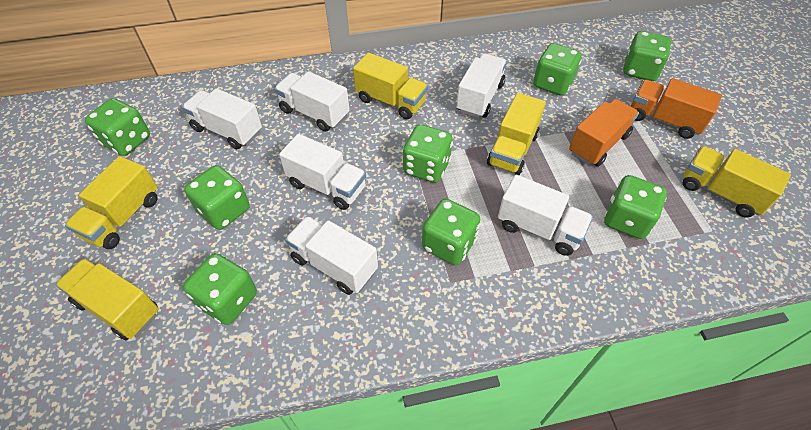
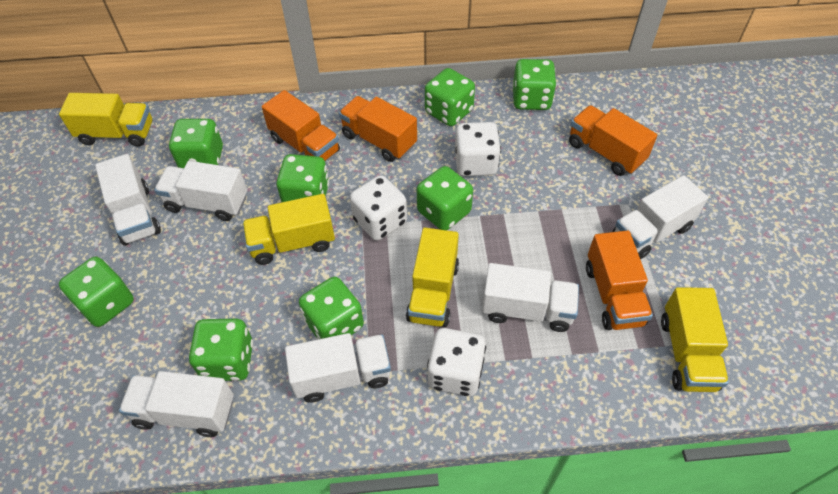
orange truck: 2 -> 4
white dice: 0 -> 3
yellow truck: 5 -> 4

